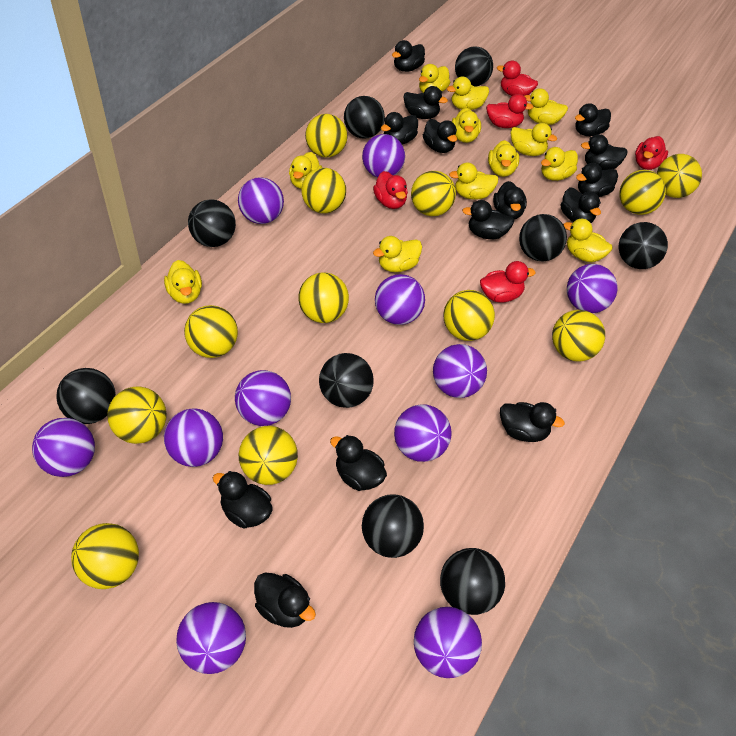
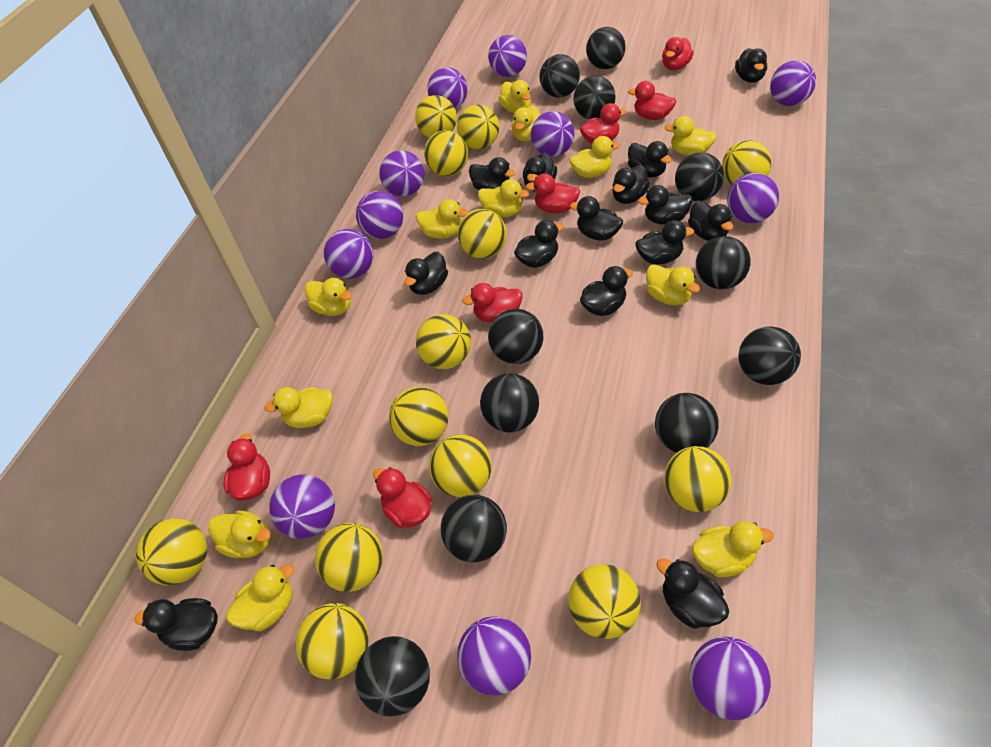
black ball: 9 -> 11
red duck: 5 -> 7
yellow ball: 12 -> 13

